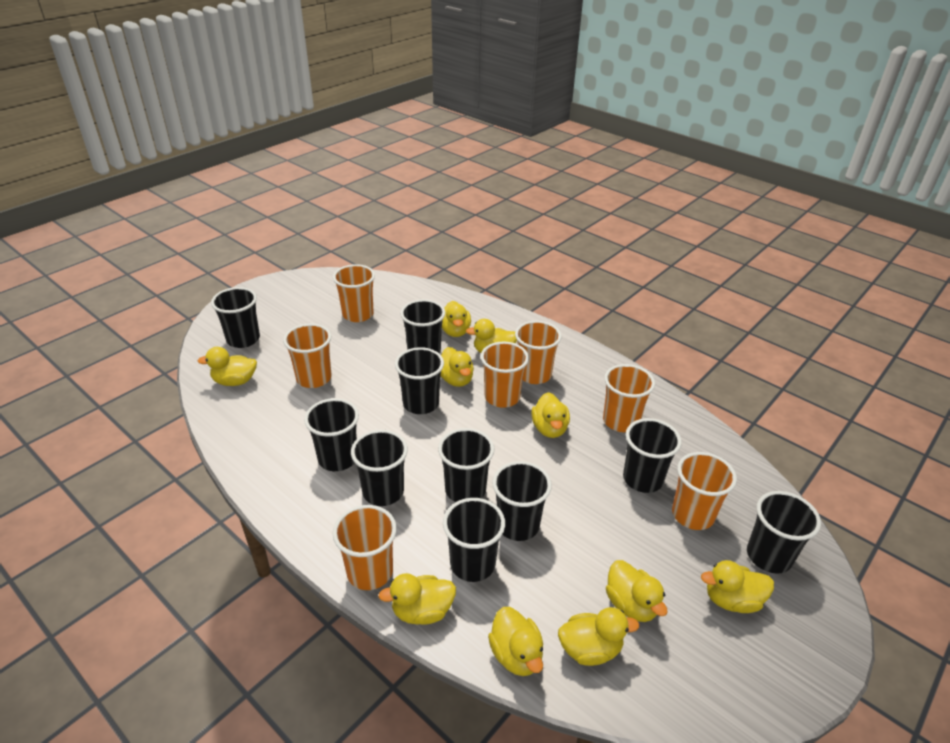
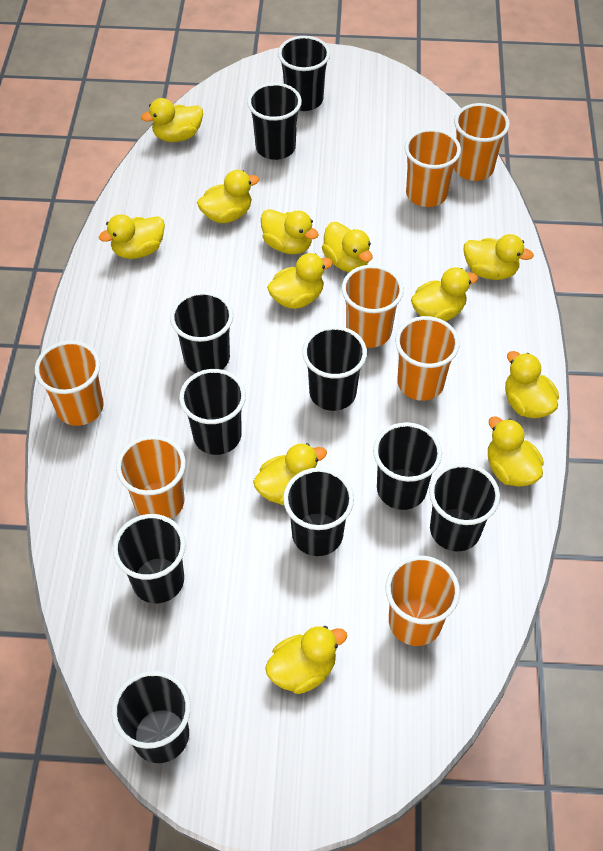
yellow duck: 10 -> 12

